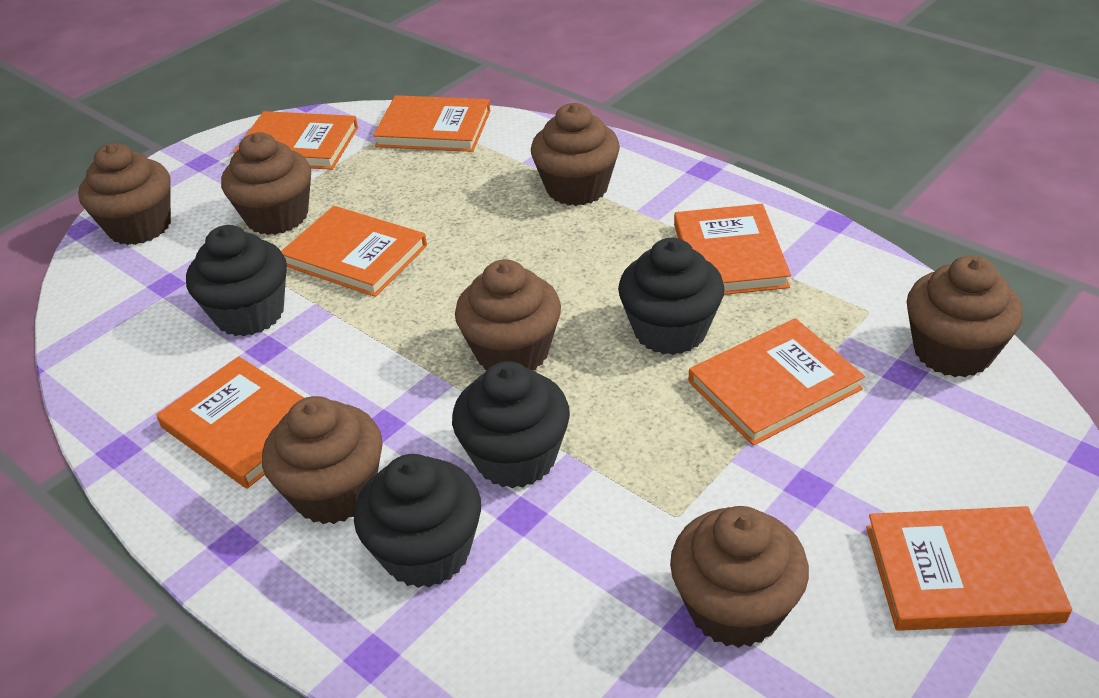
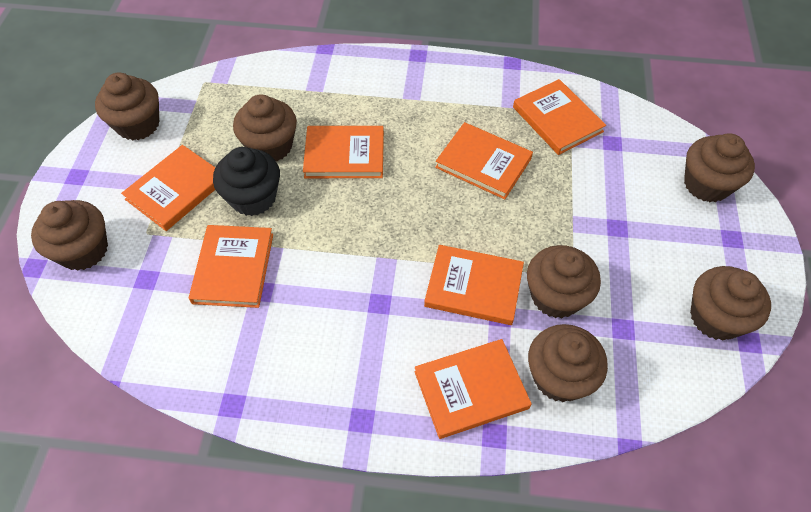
black cupcake: 4 -> 1

